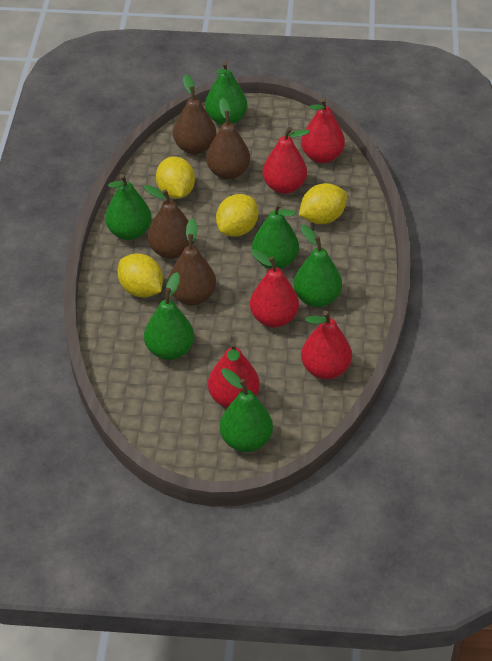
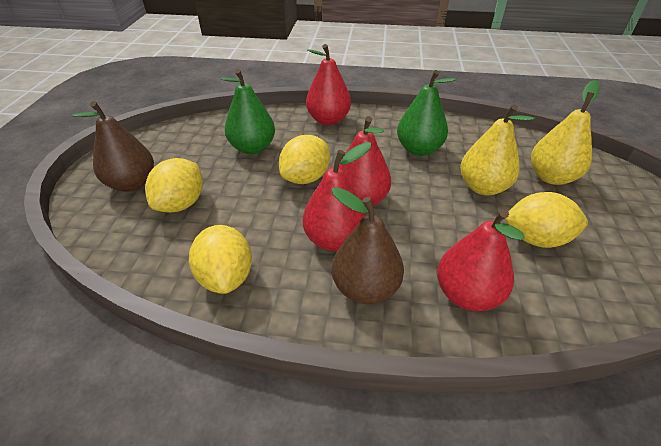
brown pear: 4 -> 2
green pear: 6 -> 2
red pear: 5 -> 4
yellow pear: 0 -> 2

